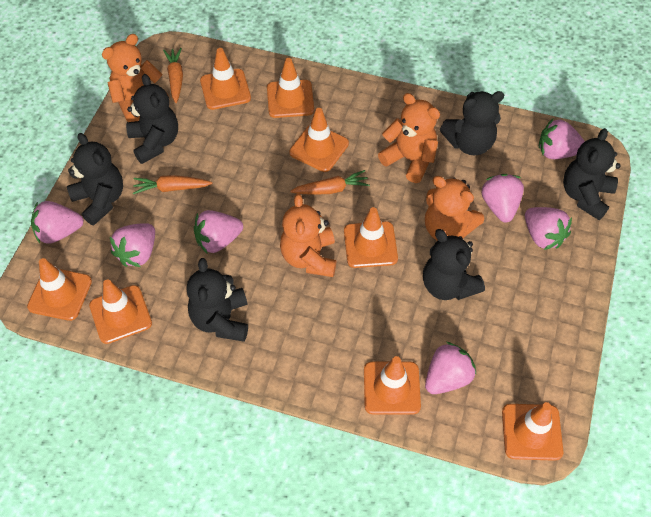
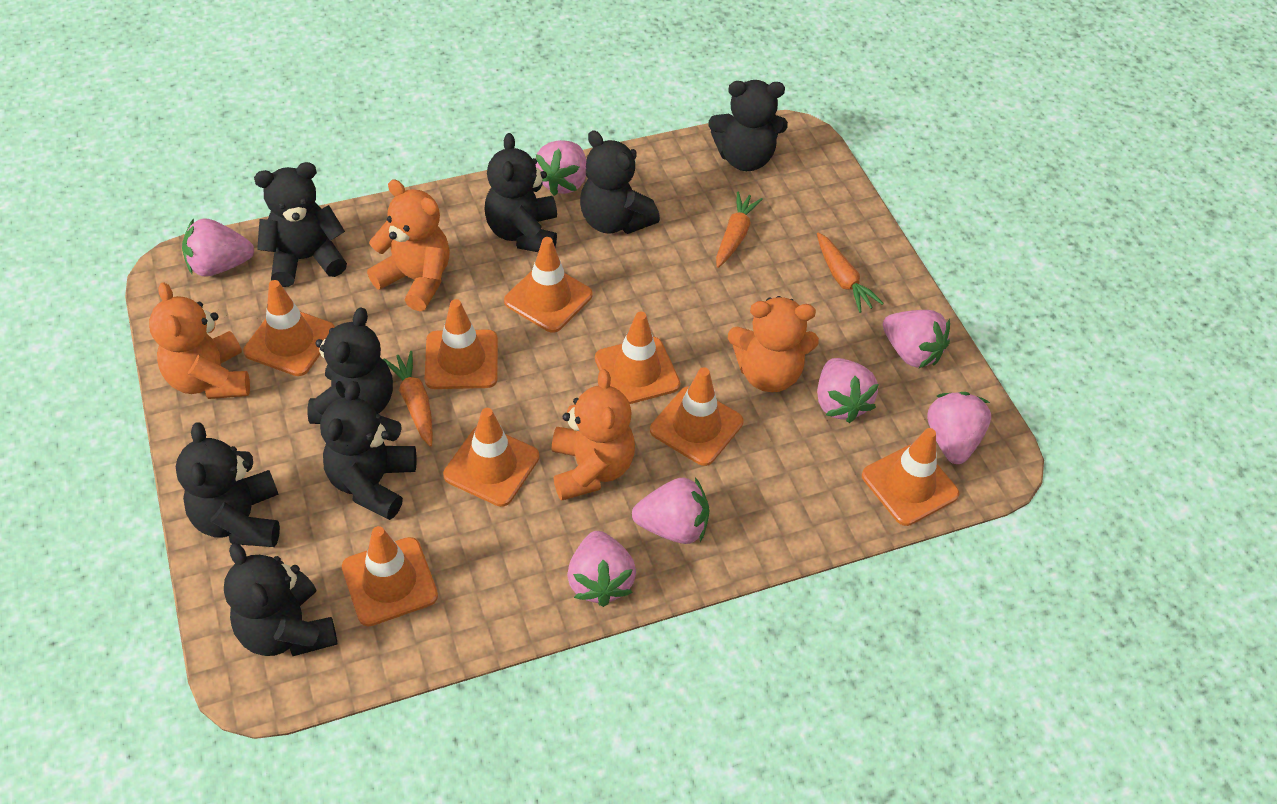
black teddy bear: 6 -> 8

